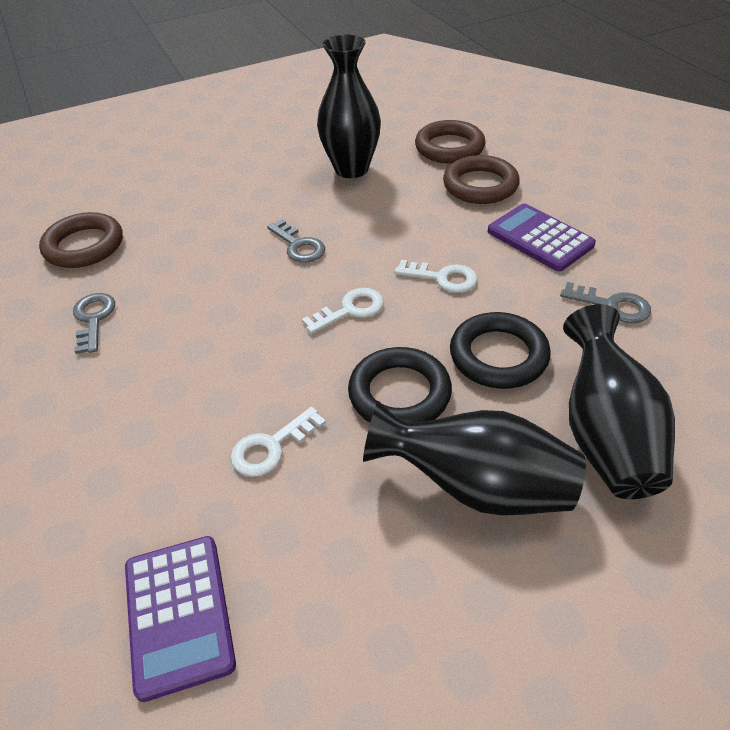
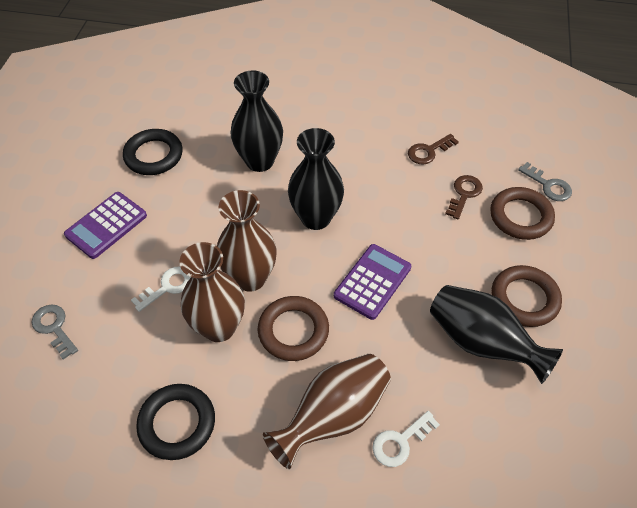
brown key: 0 -> 2
brown vase: 0 -> 3
grey key: 3 -> 2
white key: 3 -> 2

